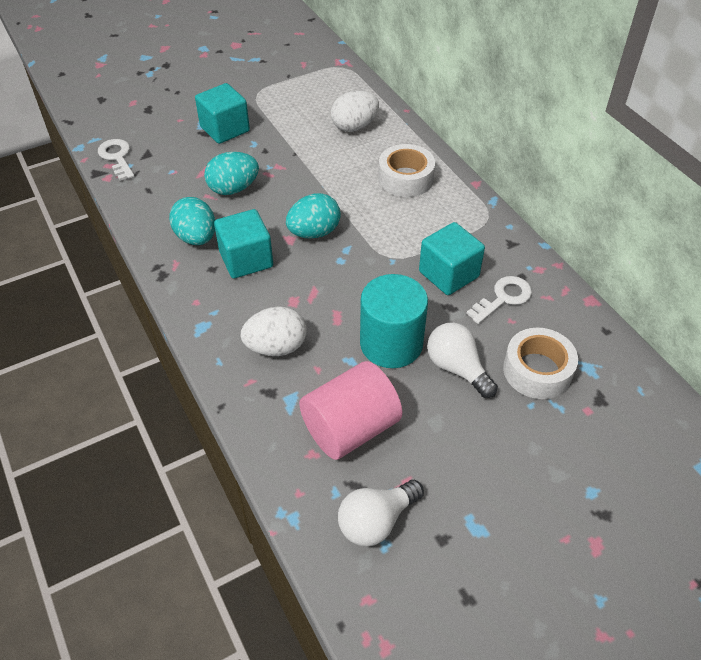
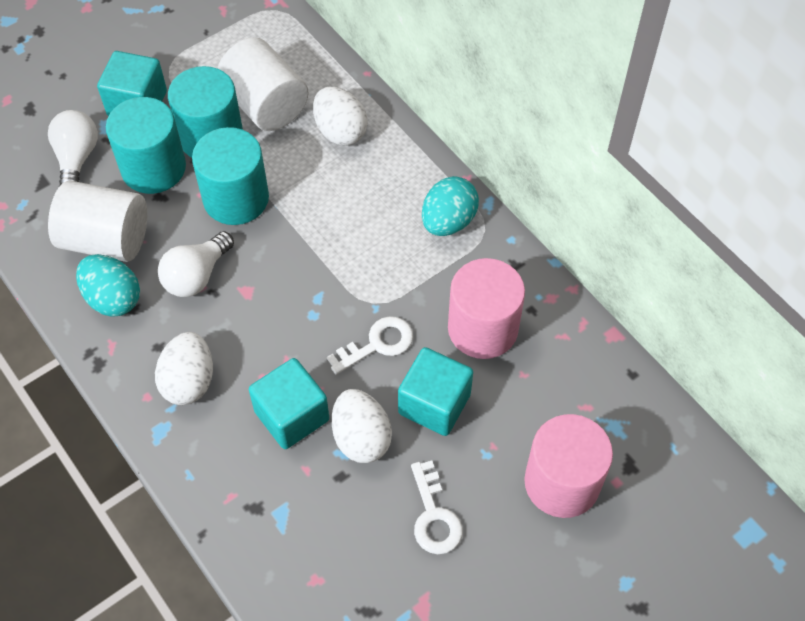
pink cylinder: 1 -> 2
turquoise cylinder: 1 -> 3
turquoise egg: 3 -> 2
white cylinder: 0 -> 2
white egg: 2 -> 3
white tape: 2 -> 0

